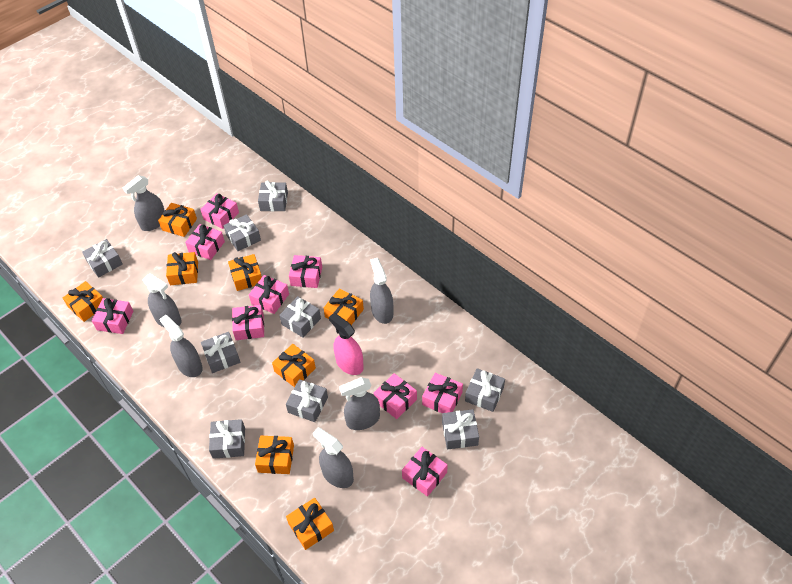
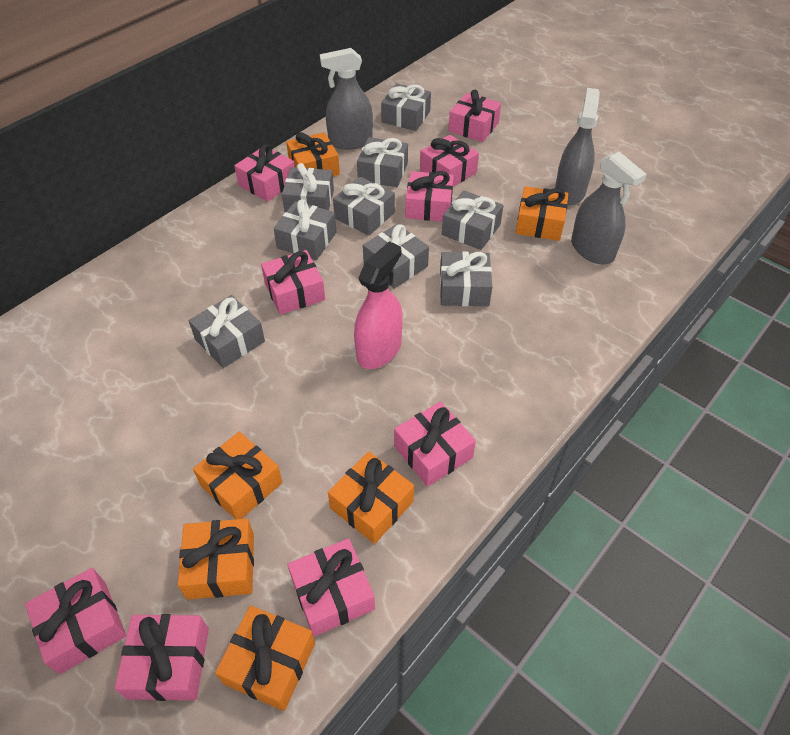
grey spray bottle: 6 -> 3
orange gift: 8 -> 6

